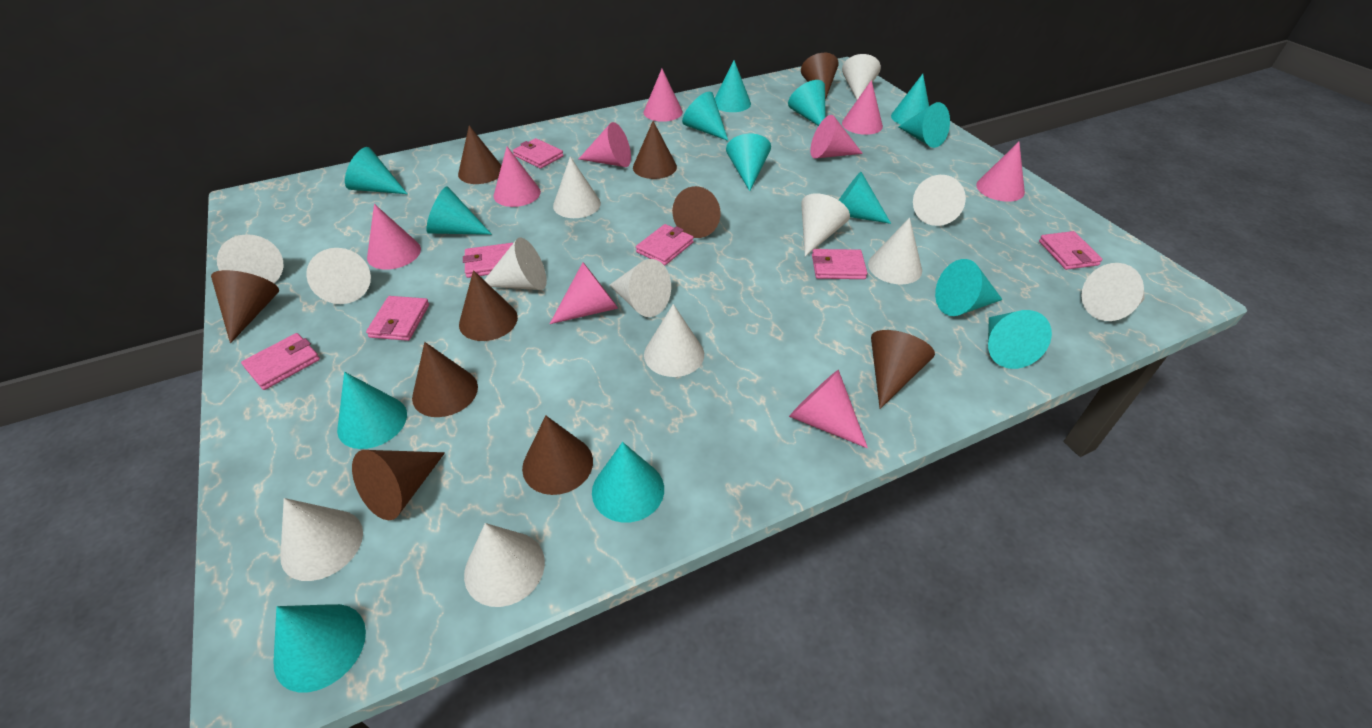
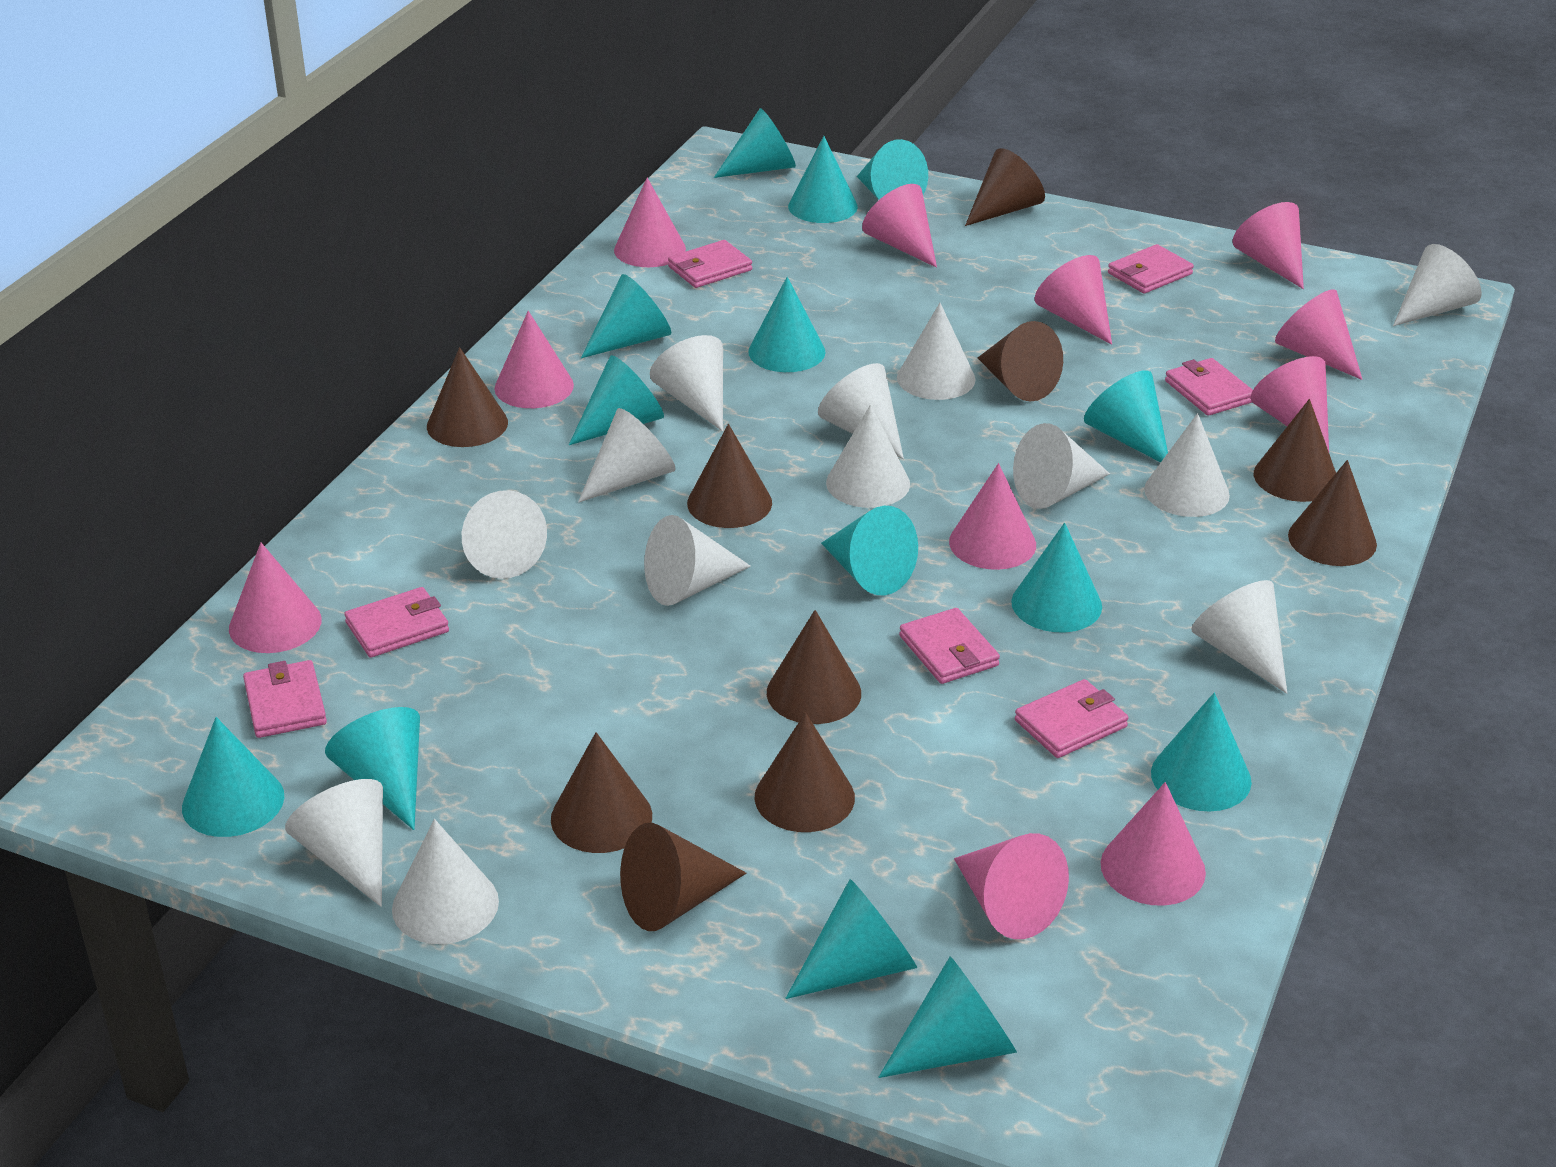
pink cone: 9 -> 11

